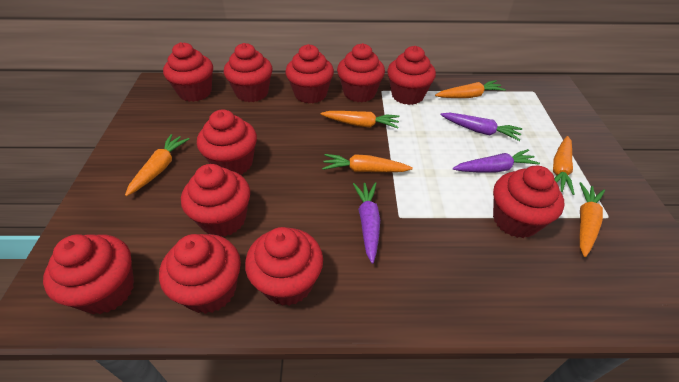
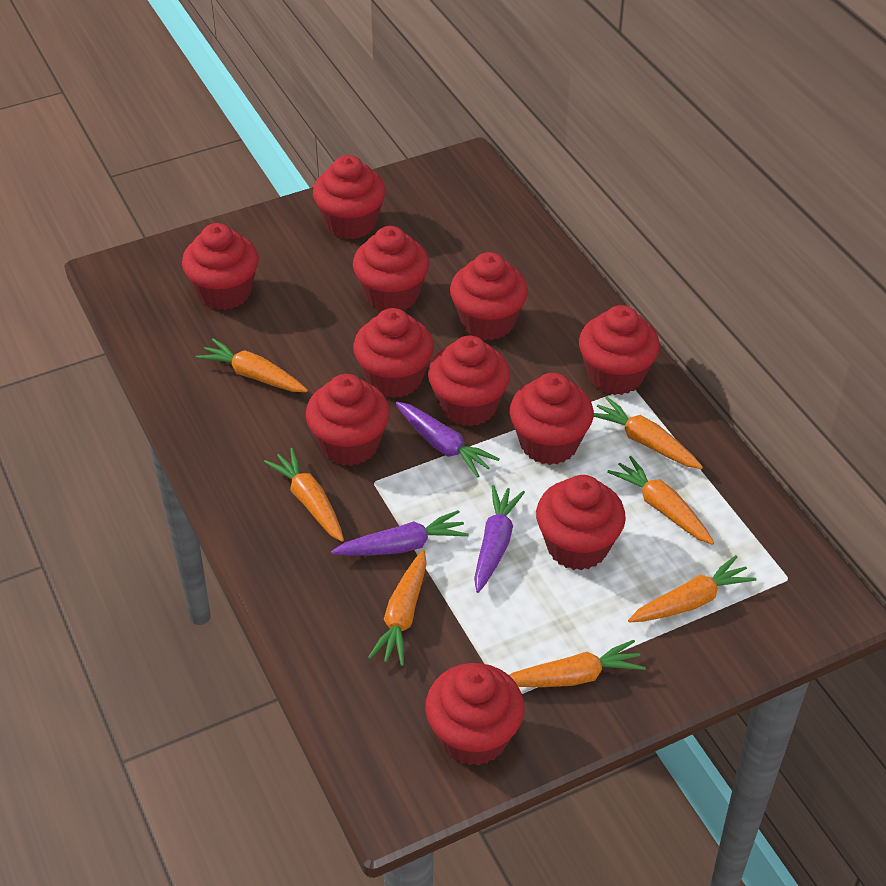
orange carrot: 6 -> 7

